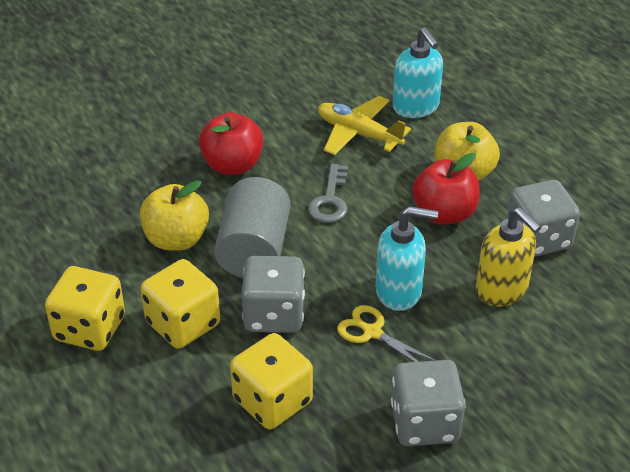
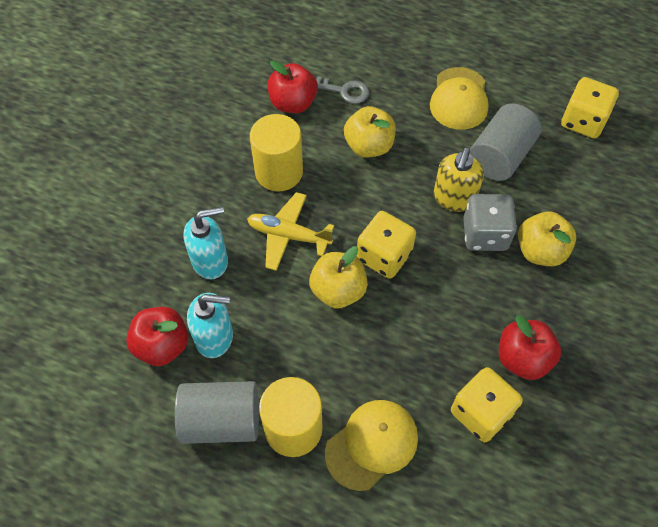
grey cylinder: 1 -> 2
grey dice: 3 -> 1
red apple: 2 -> 3
yellow apple: 2 -> 3
yellow cap: 0 -> 2
yellow cylinder: 0 -> 2
yellow scissors: 1 -> 0

